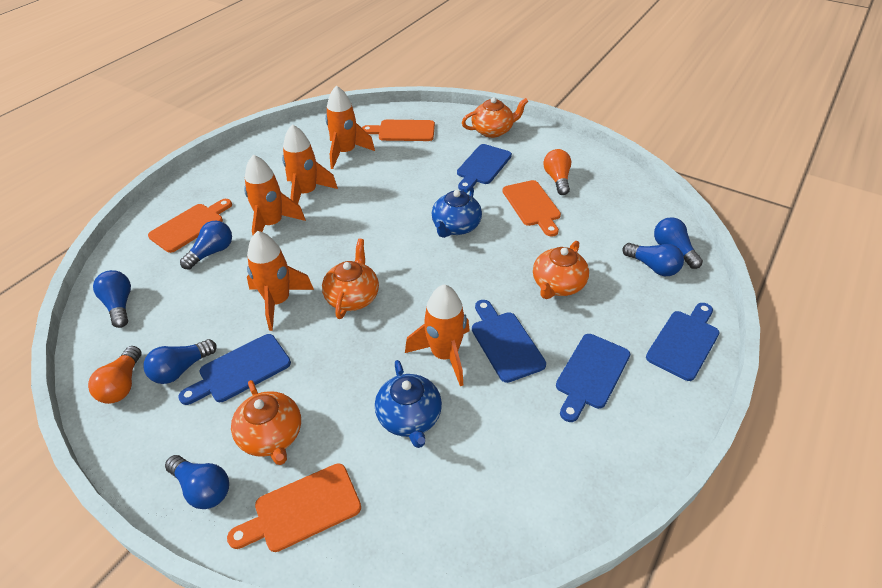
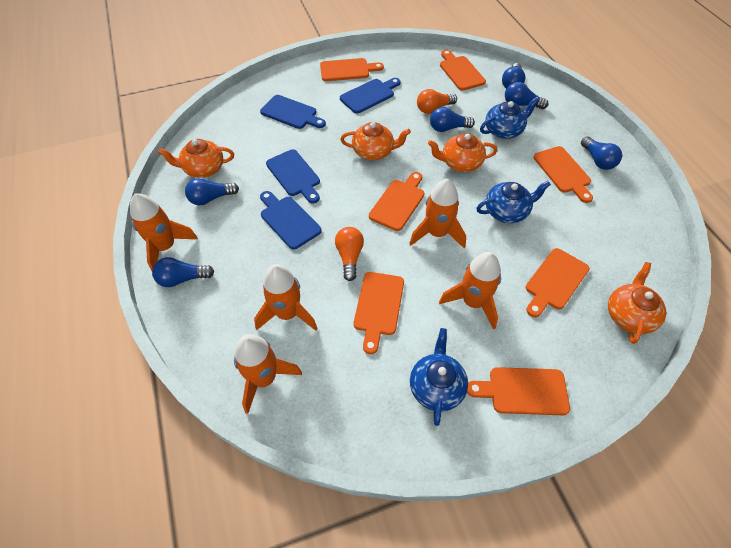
blue cutting board: 5 -> 4
blue teapot: 2 -> 3
orange cutting board: 4 -> 7

